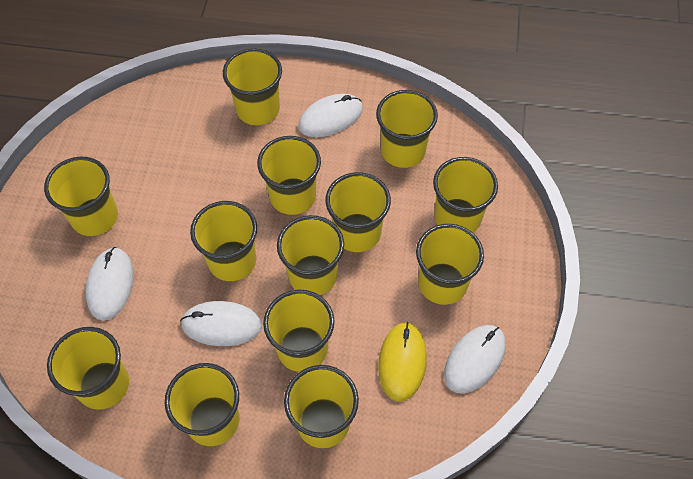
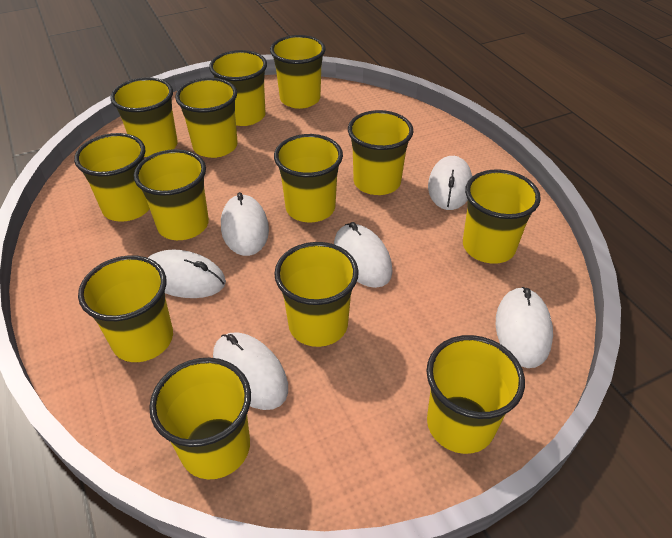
white mouse: 4 -> 6
yellow mouse: 1 -> 0

